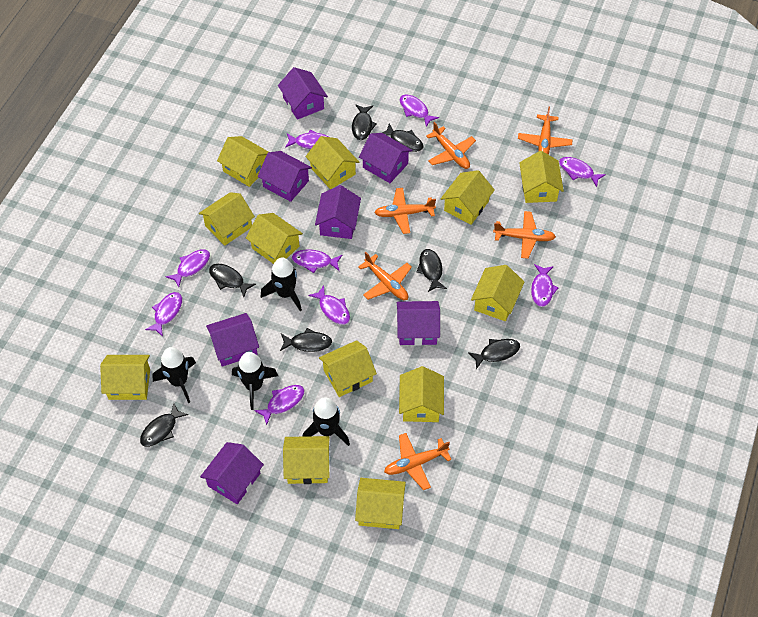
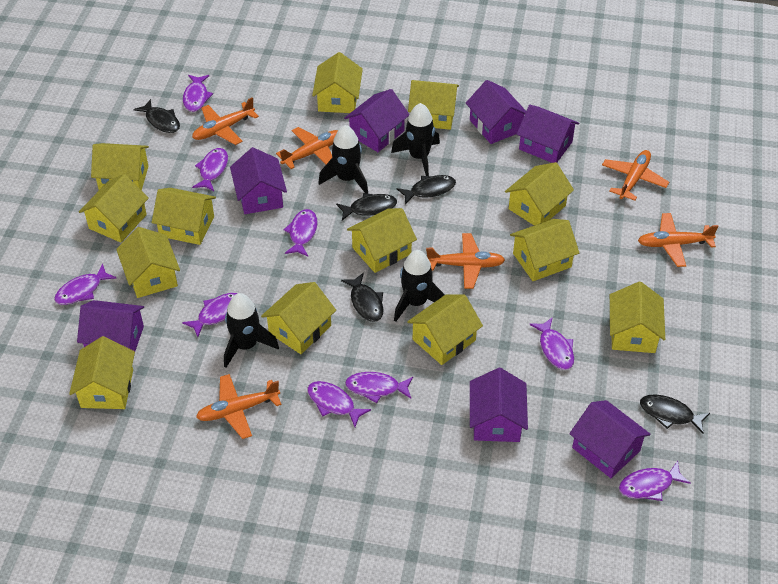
black fish: 7 -> 5
yellow house: 12 -> 13

